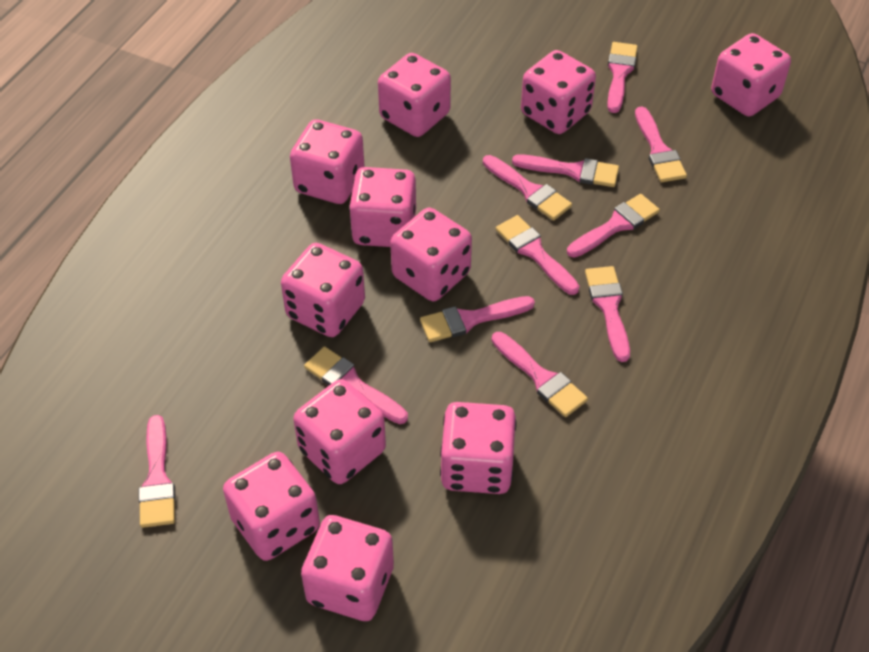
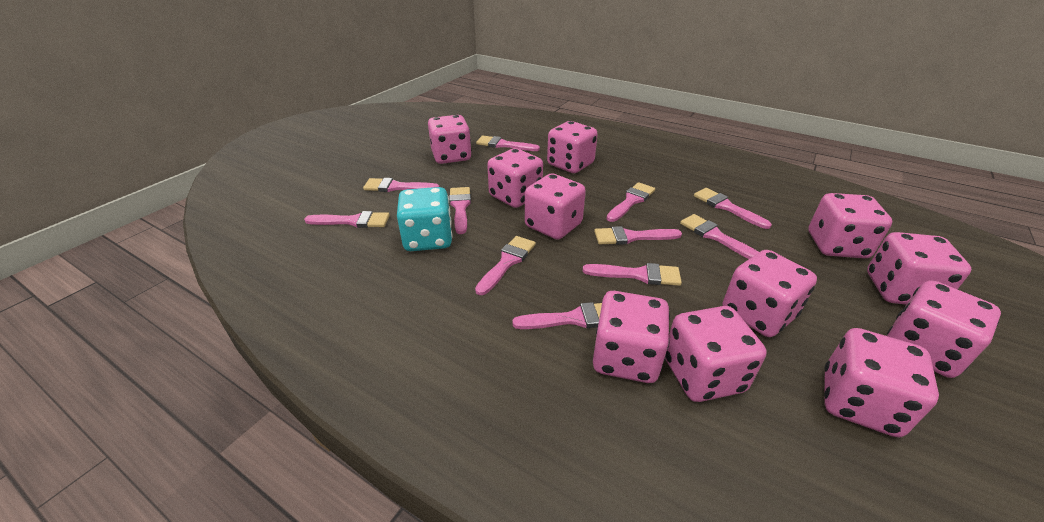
turquoise dice: 0 -> 1

